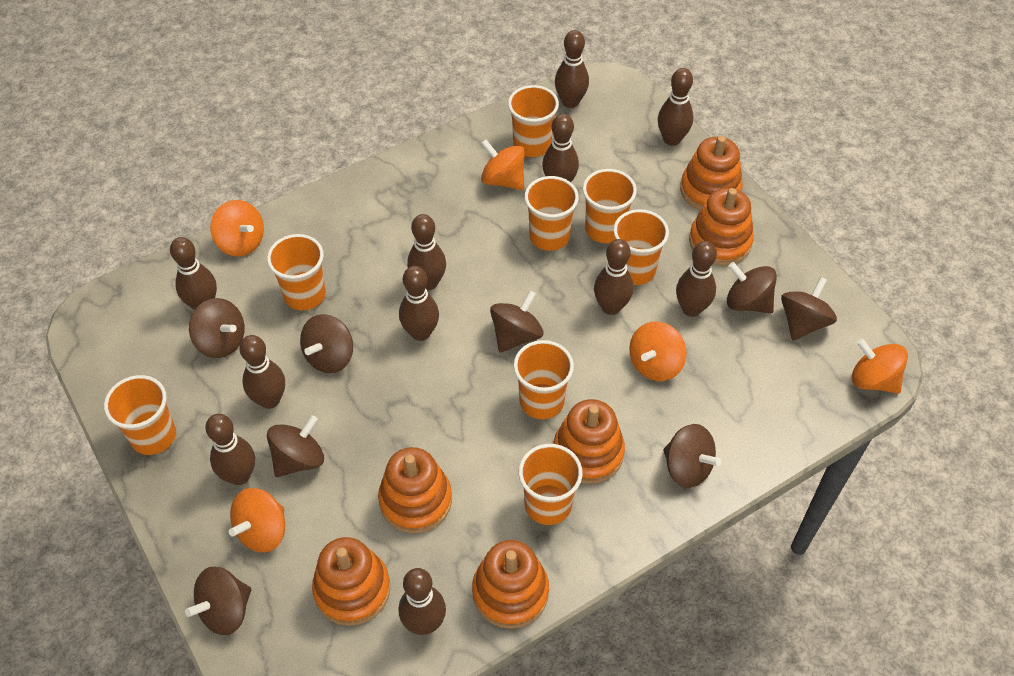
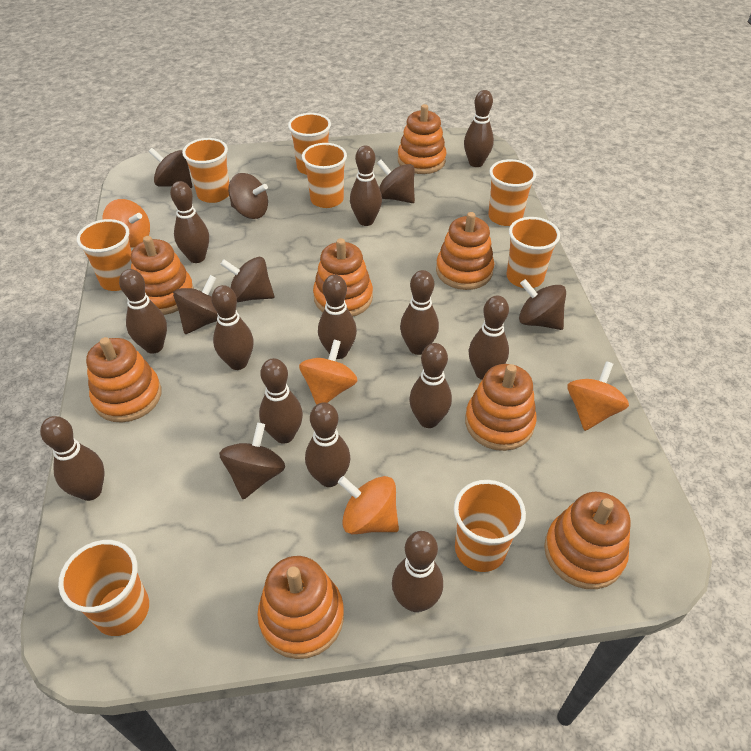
brown bowling pin: 11 -> 13
brown spinning top: 8 -> 7
orange spinning top: 5 -> 4
orange stacking toy: 6 -> 8

